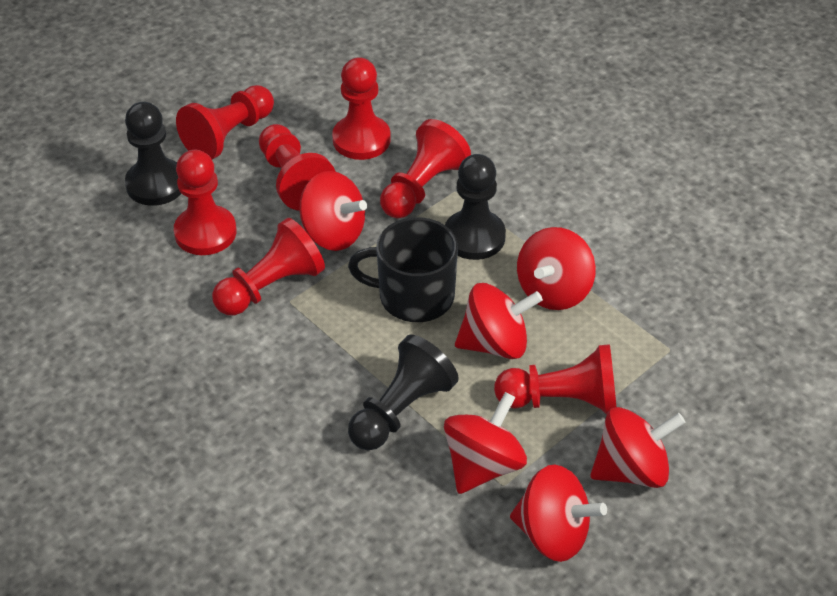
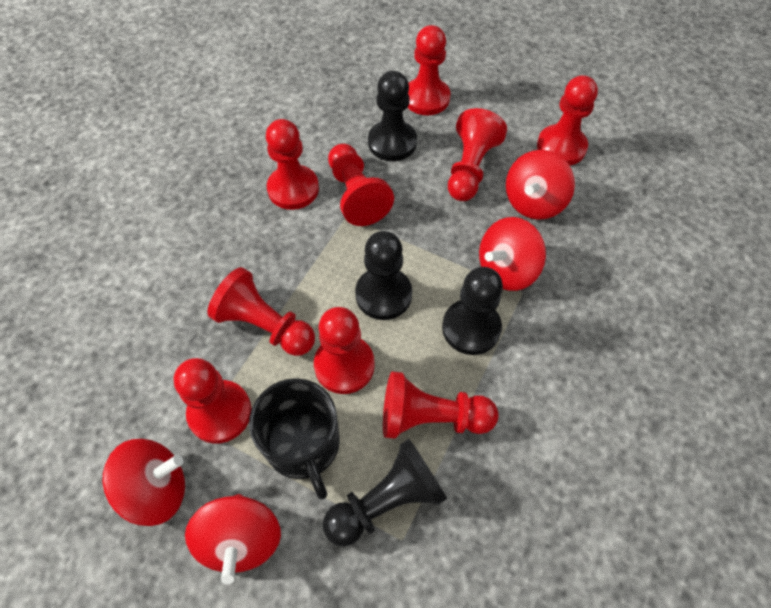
black pawn: 3 -> 4
red pawn: 7 -> 9
red spinning top: 6 -> 4

